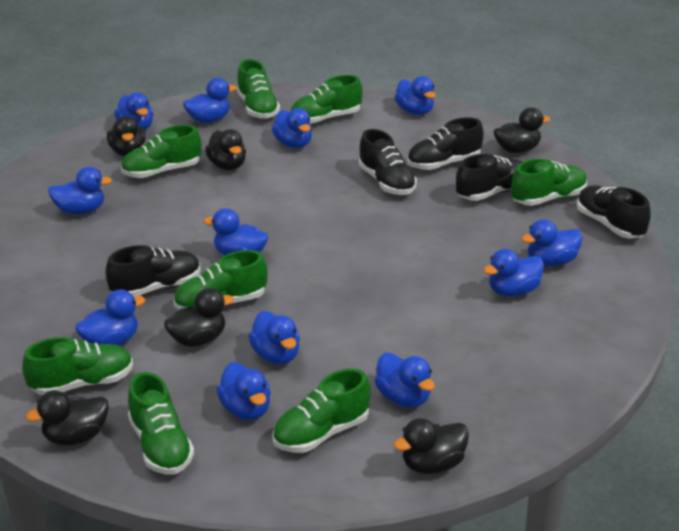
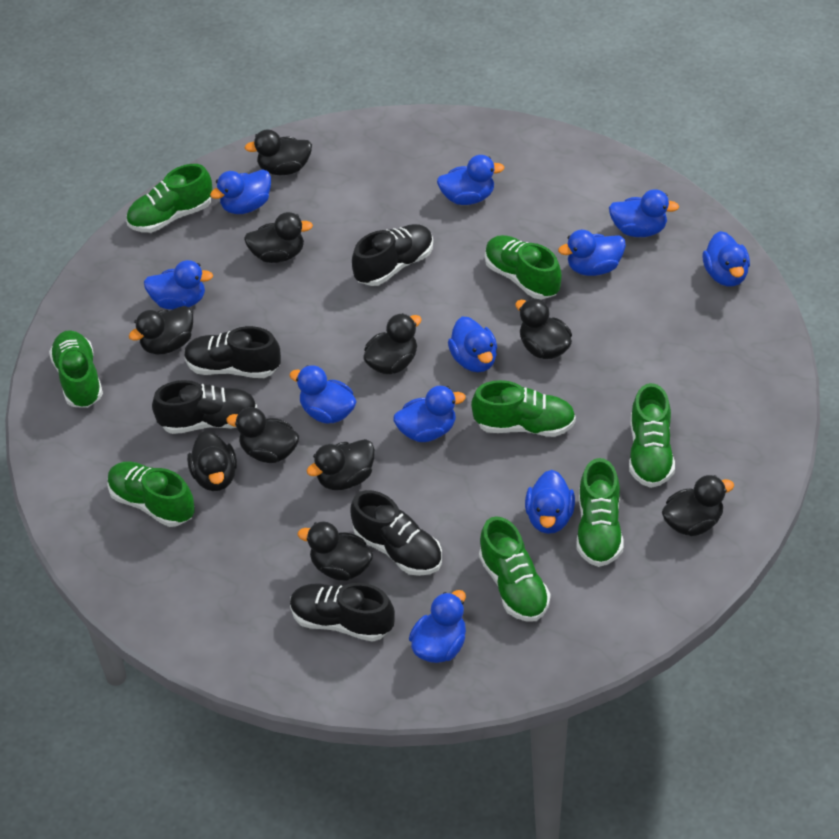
black duck: 6 -> 10
blue duck: 12 -> 11

